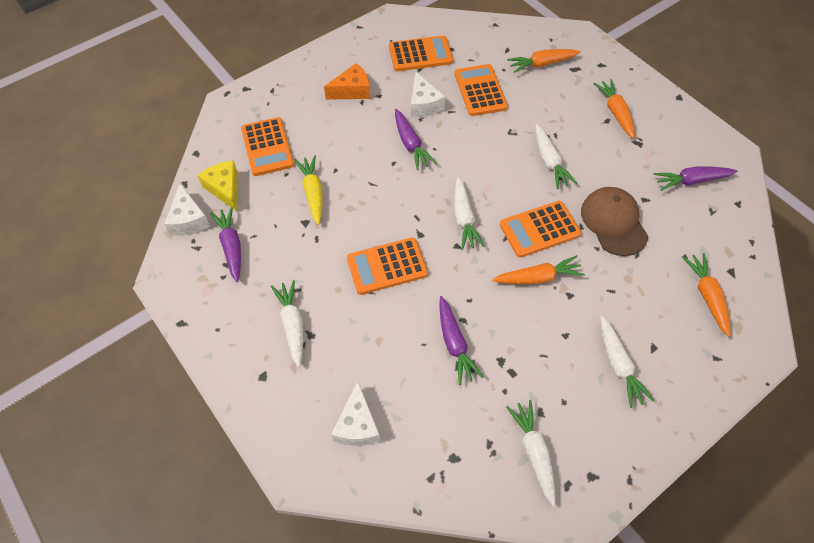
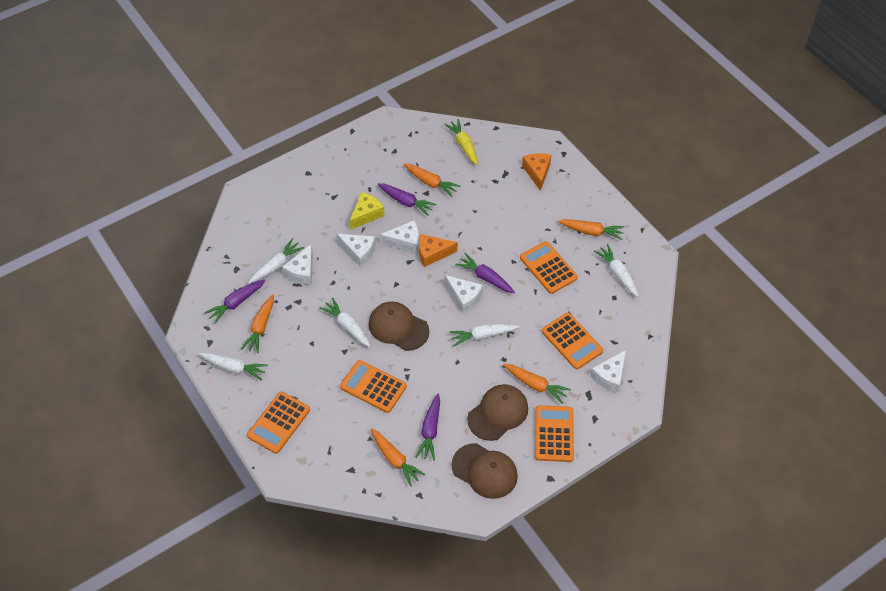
brown cap: 1 -> 3
orange carrot: 4 -> 5
orange cheese: 1 -> 2
white cheese: 3 -> 5

